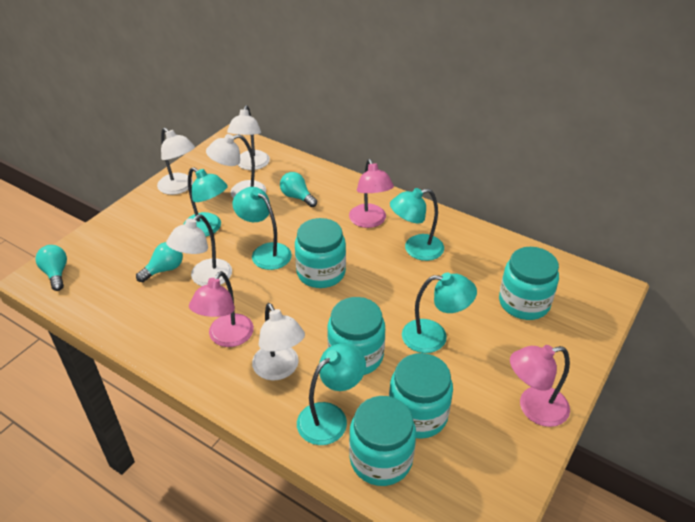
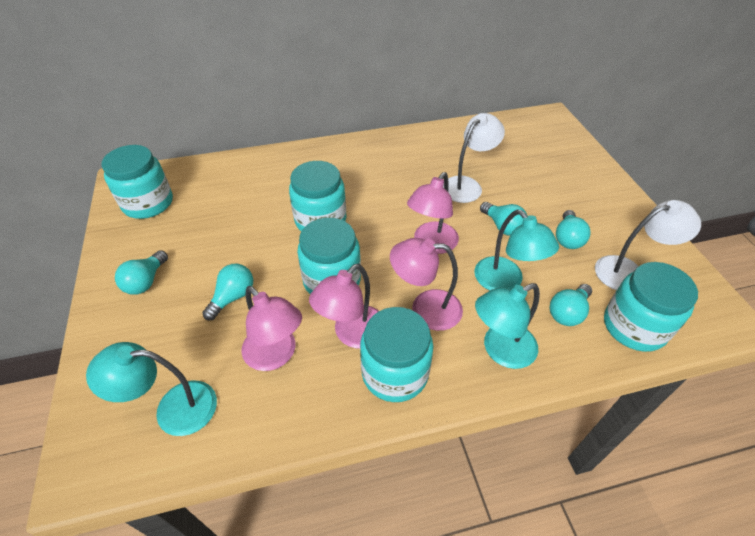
pink lamp: 3 -> 4
turquoise lamp: 5 -> 3
turquoise light bulb: 3 -> 5
white lamp: 5 -> 2

